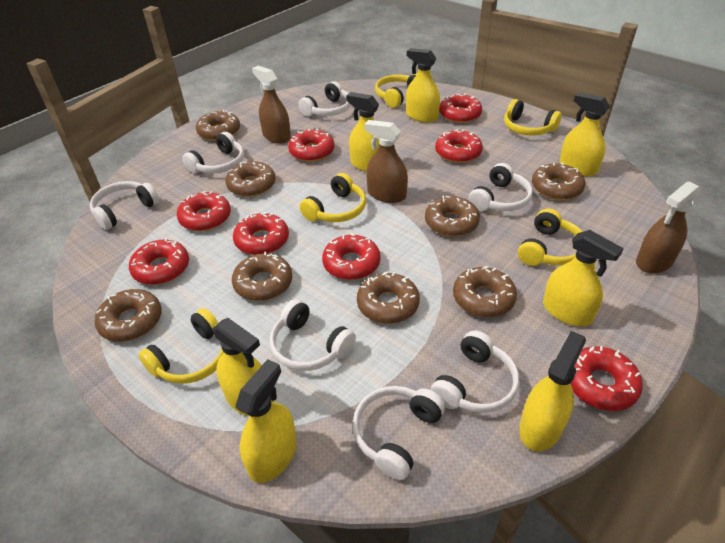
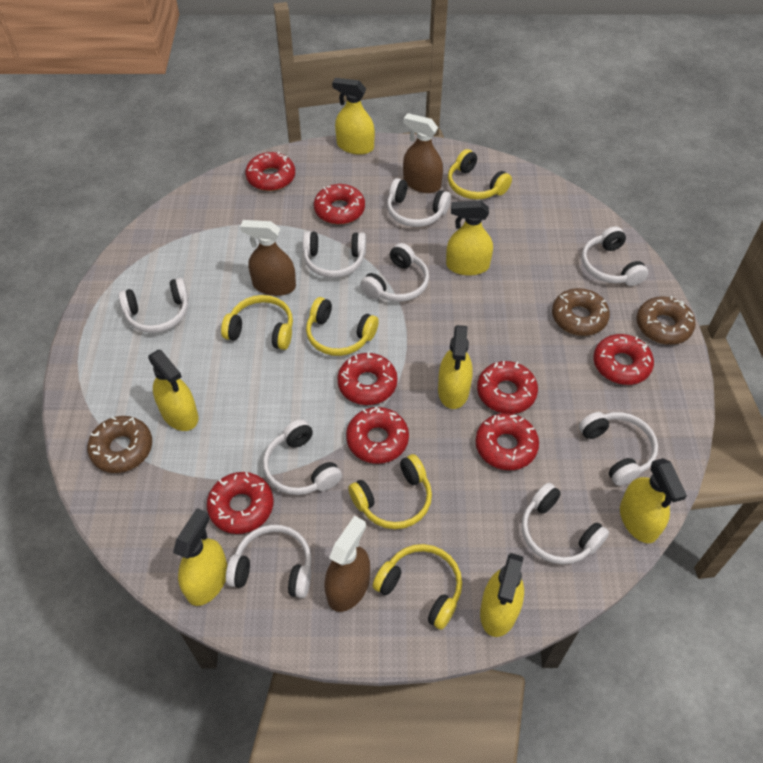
brown donut: 8 -> 3
white headphones: 7 -> 9

